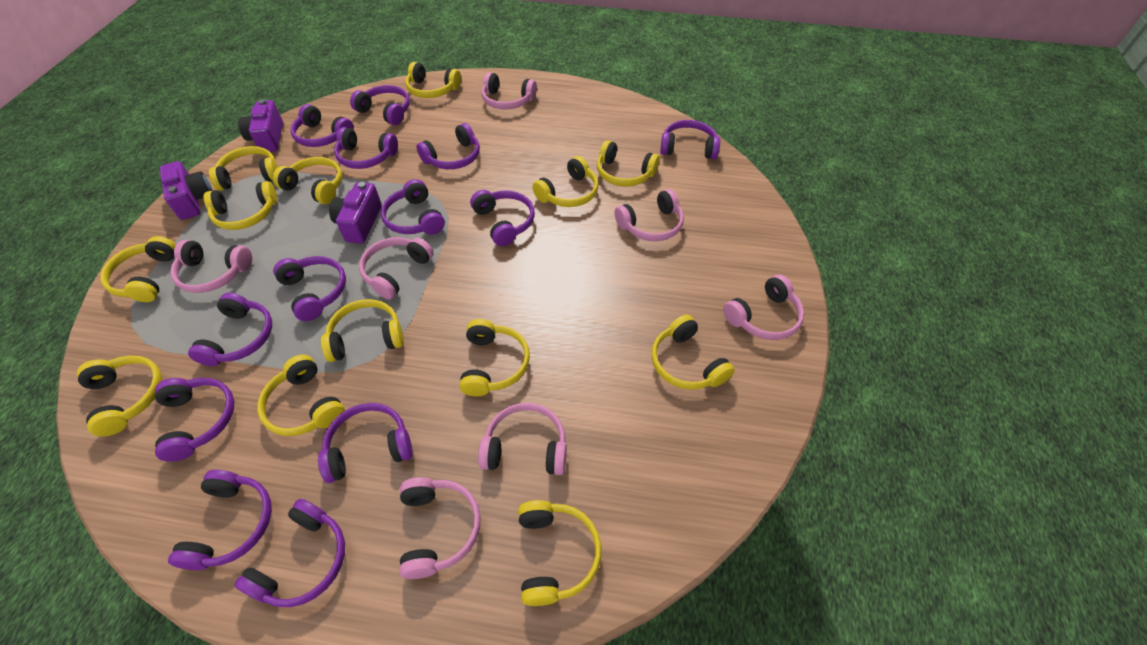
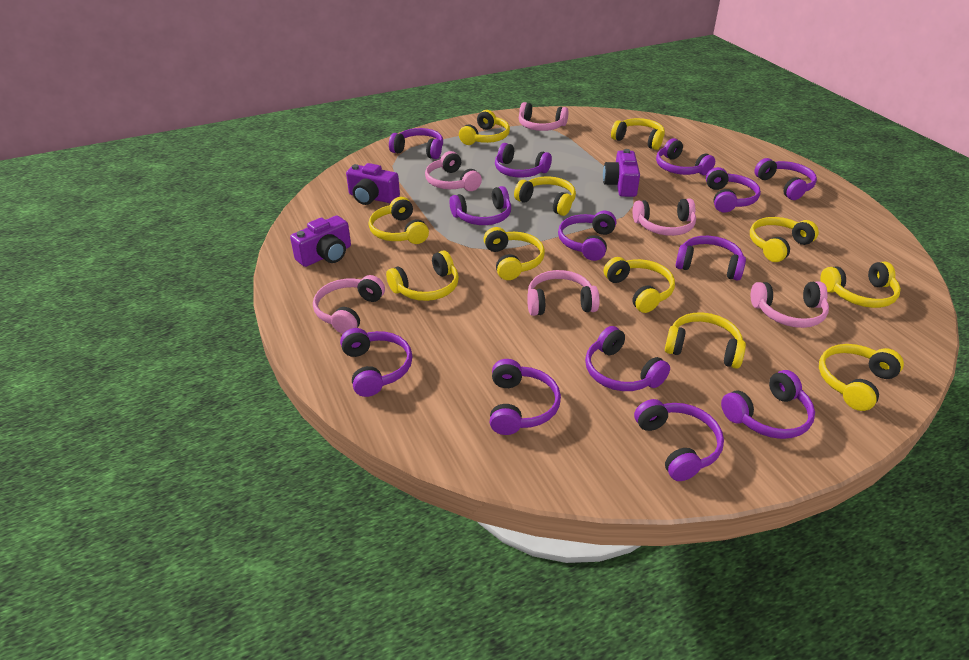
pink headphones: 7 -> 6
yellow headphones: 13 -> 11

